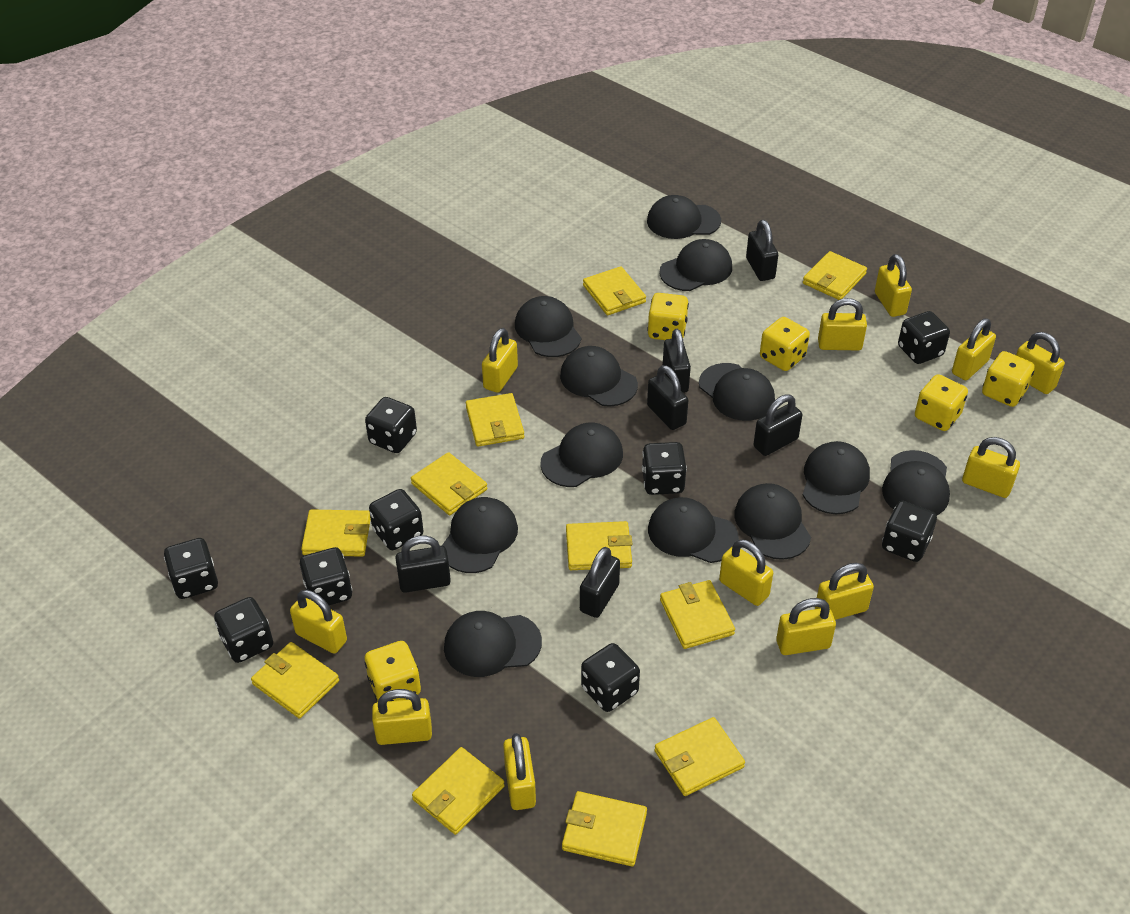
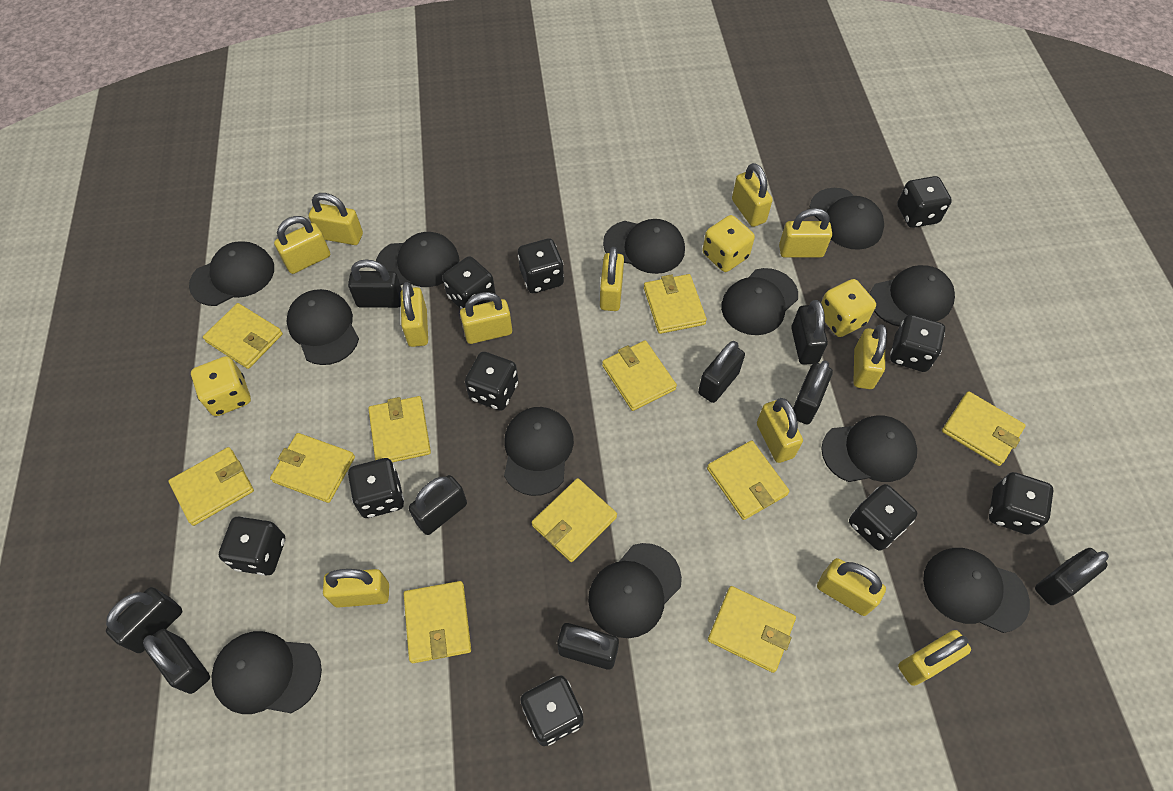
black dice: 9 -> 10
black padlock: 6 -> 9
yellow dice: 5 -> 3

